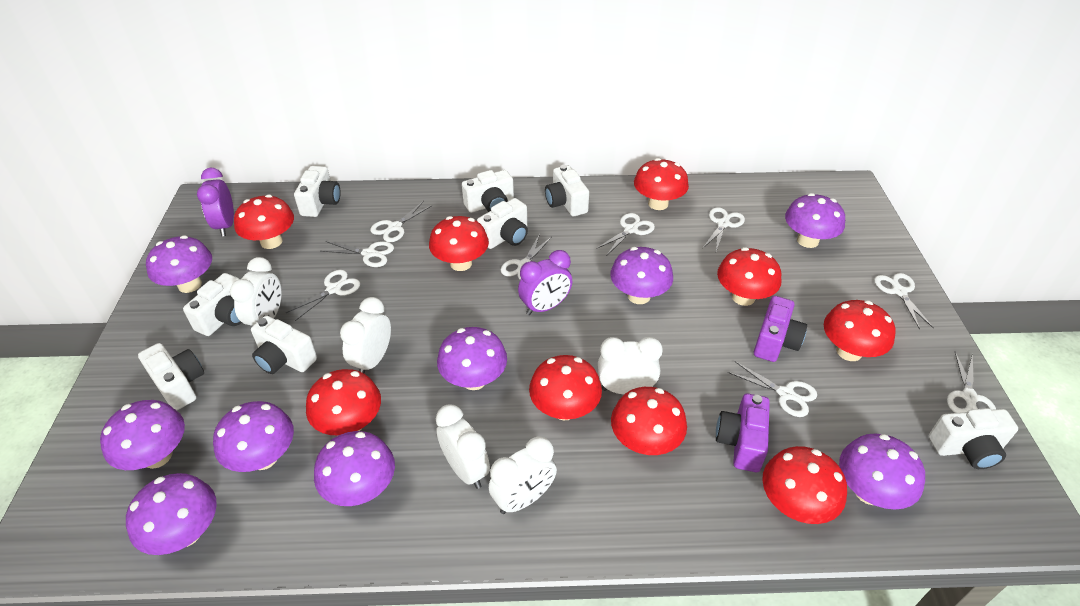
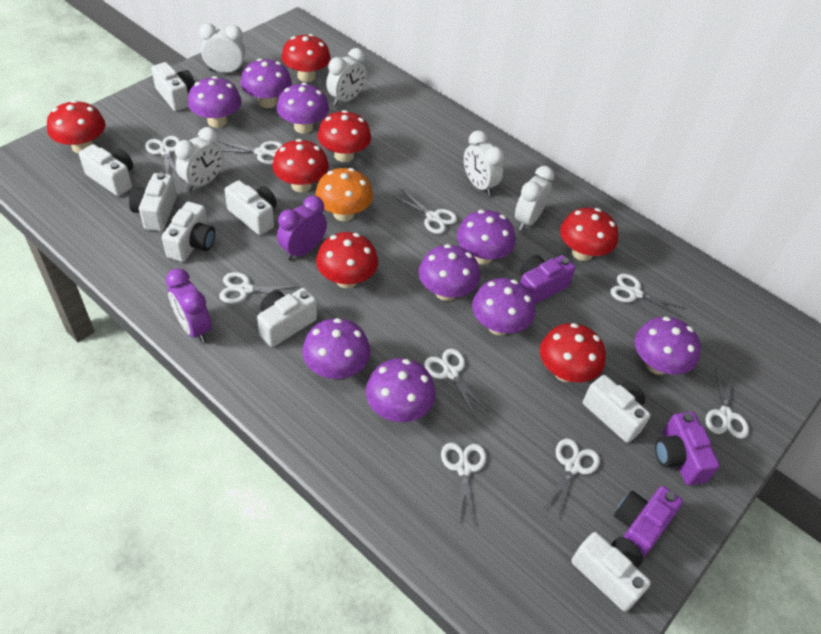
orange mushroom: 0 -> 1
purple camera: 2 -> 3
red mushroom: 9 -> 7

